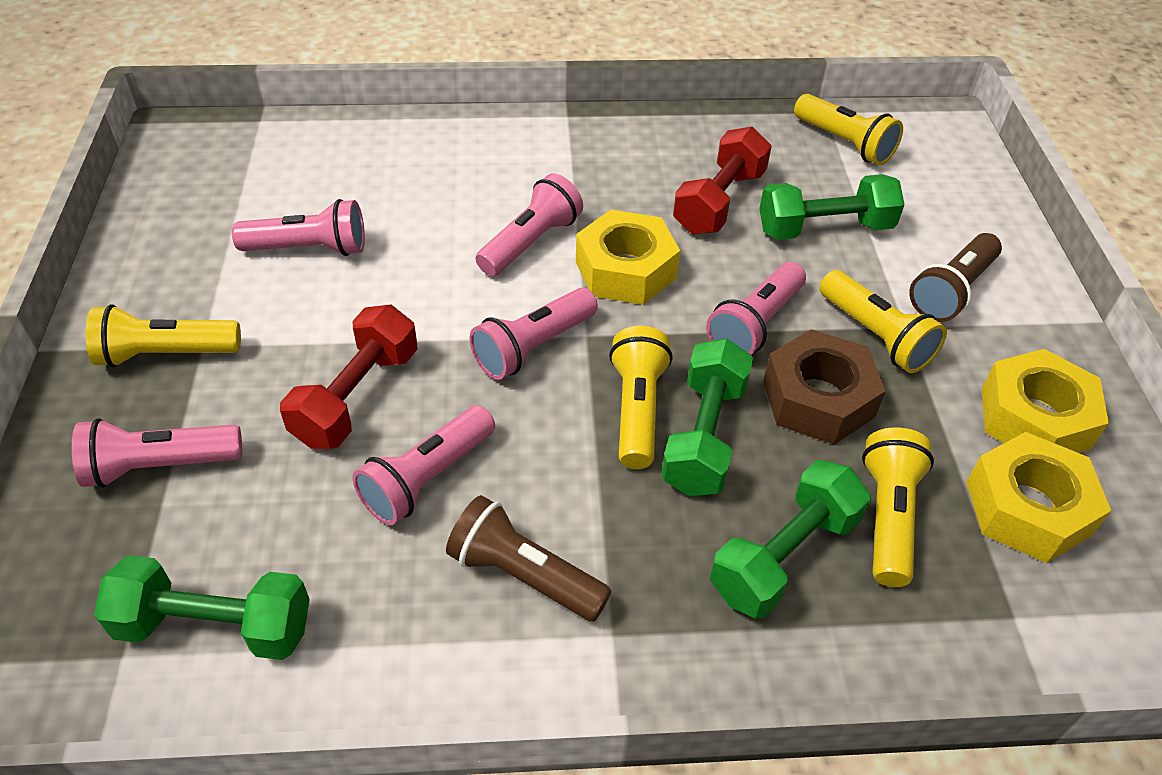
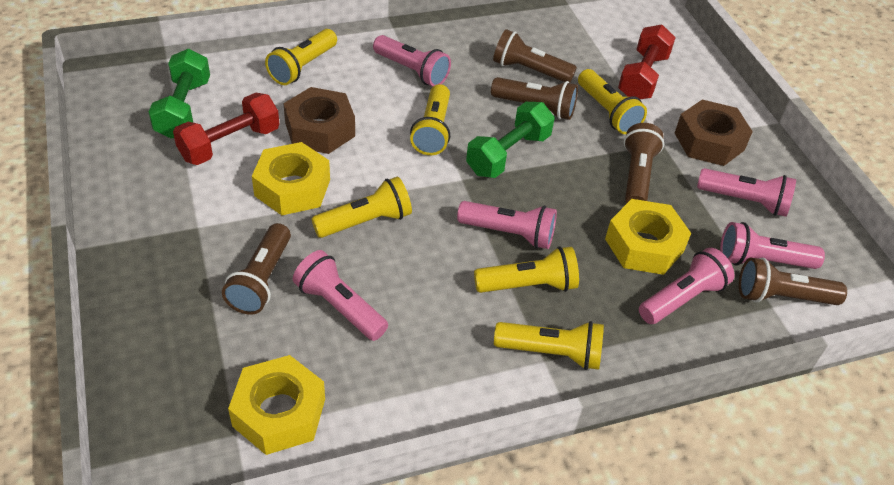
brown flashlight: 2 -> 5
brown nut: 1 -> 2
green dumbbell: 4 -> 2
yellow flashlight: 5 -> 6

